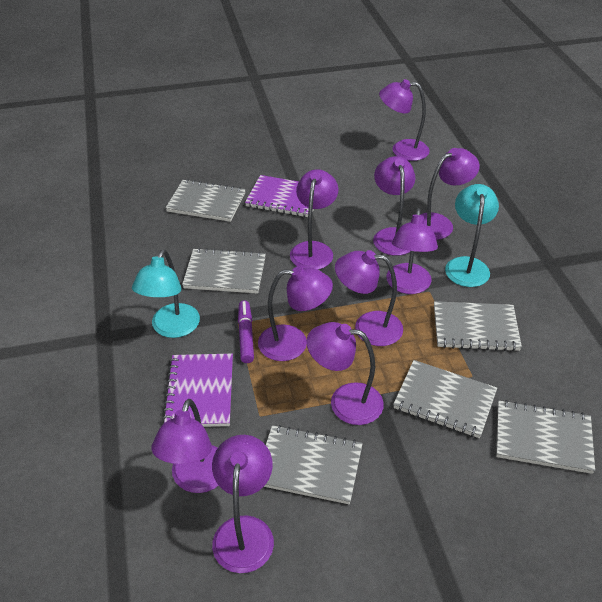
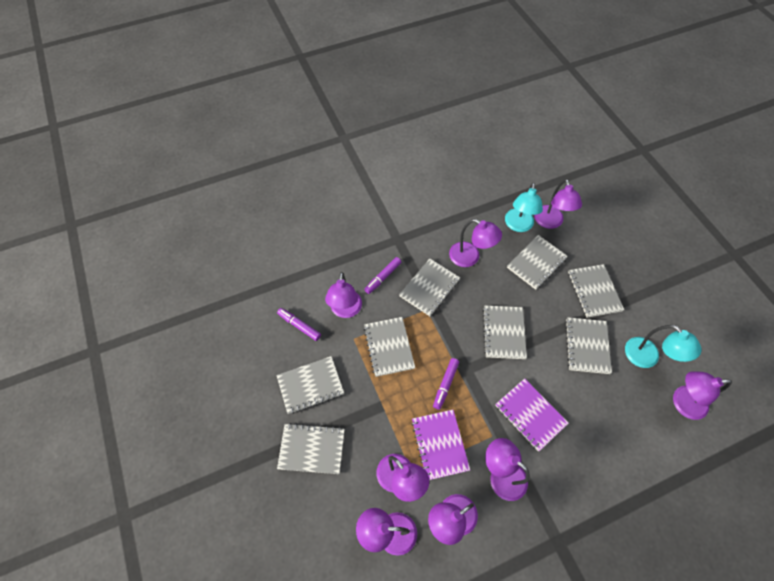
grey notebook: 6 -> 8
purple lamp: 10 -> 8
purple marker: 1 -> 3

